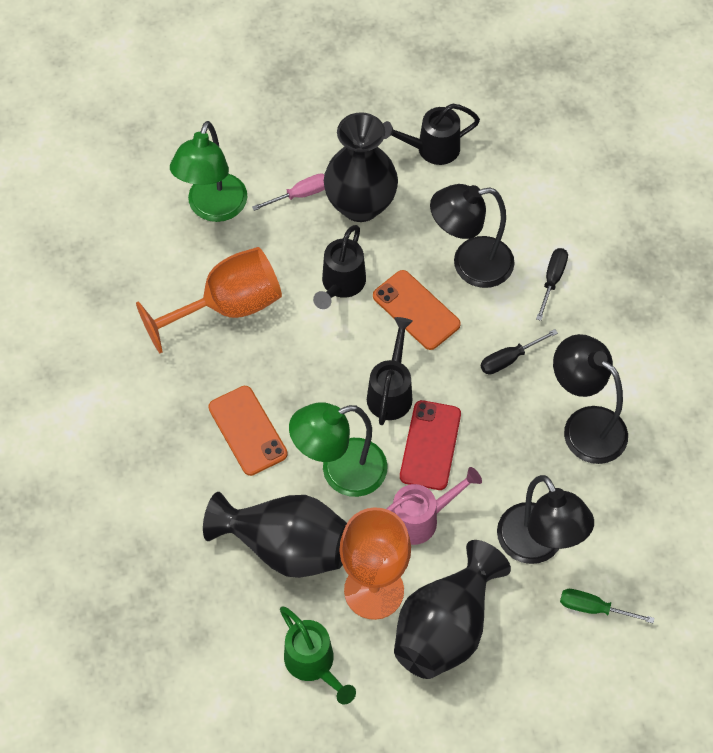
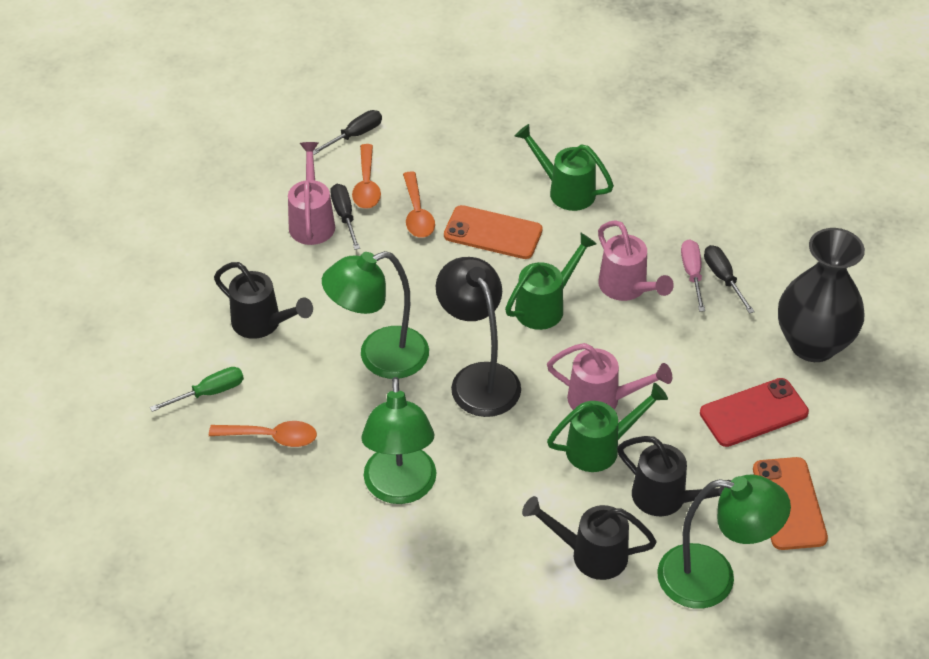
black lamp: 3 -> 1
black screwdriver: 2 -> 3
black vase: 3 -> 1
green lamp: 2 -> 3
green watering can: 1 -> 3
orange goblet: 2 -> 0
orange spoon: 0 -> 3
pink watering can: 1 -> 3

